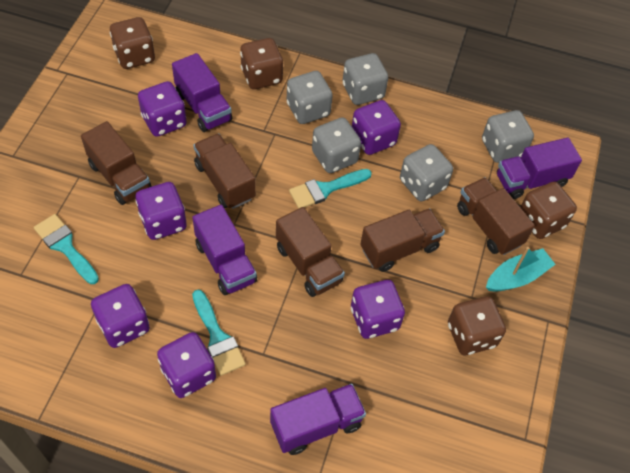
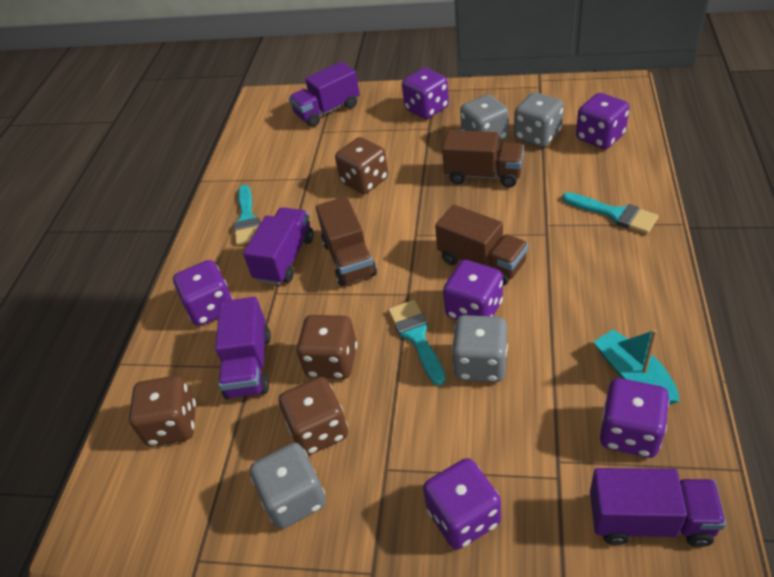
brown truck: 5 -> 3
grey dice: 5 -> 4

